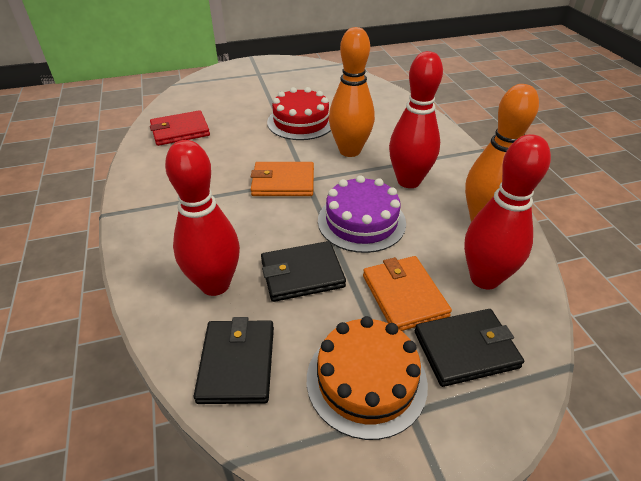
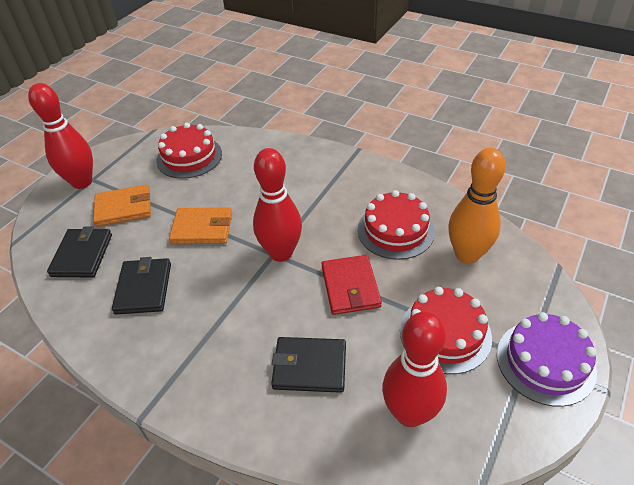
orange bowling pin: 2 -> 1
orange cake: 1 -> 0
red cake: 1 -> 3

